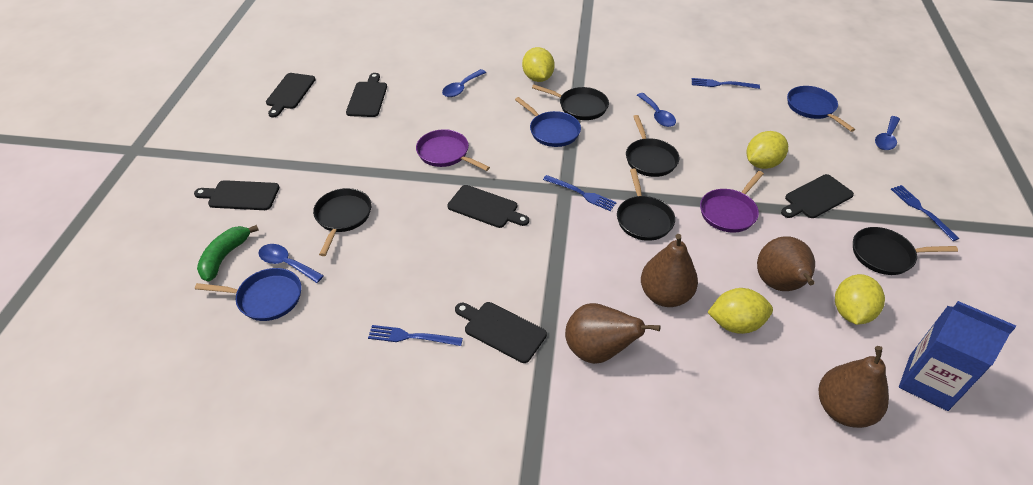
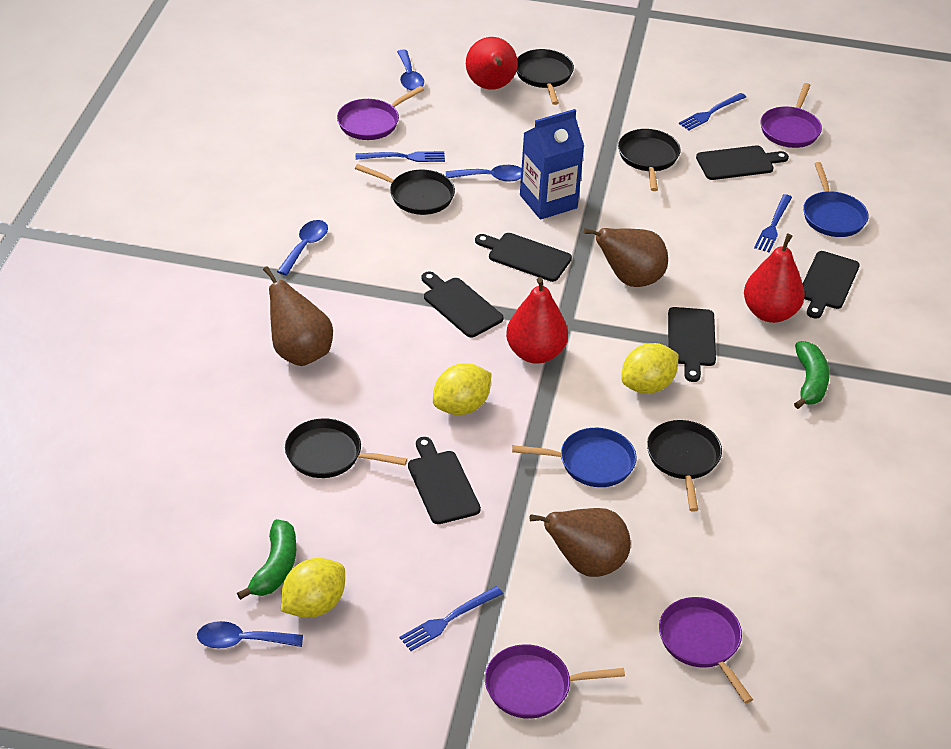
blue pan: 3 -> 2
brown pear: 4 -> 3
green banana: 1 -> 2
purple pan: 2 -> 4
red pear: 0 -> 3
yellow lemon: 4 -> 3

